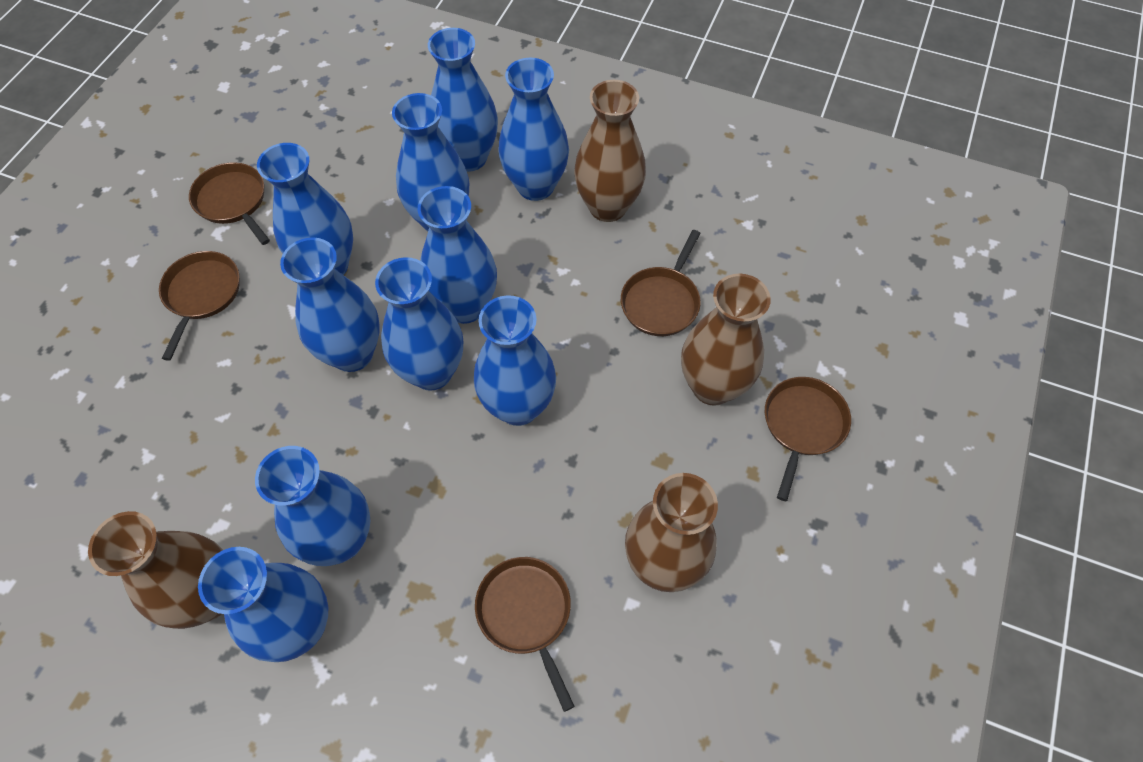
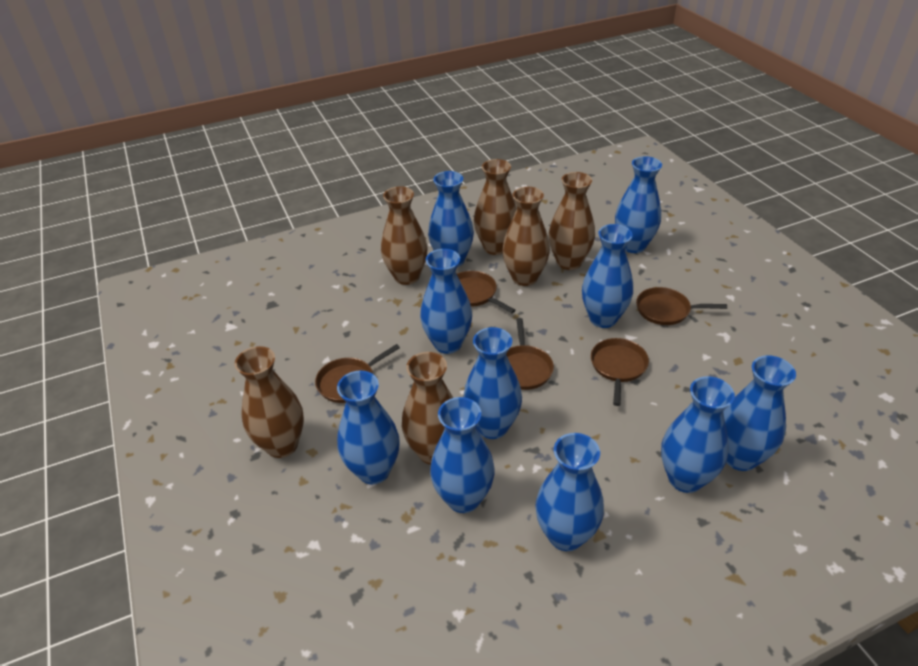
brown vase: 4 -> 6

